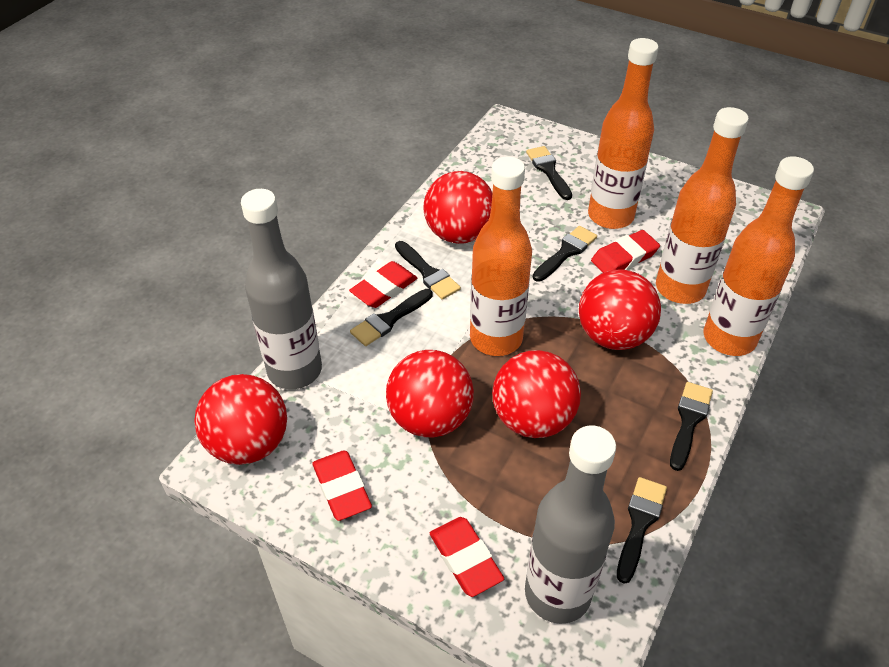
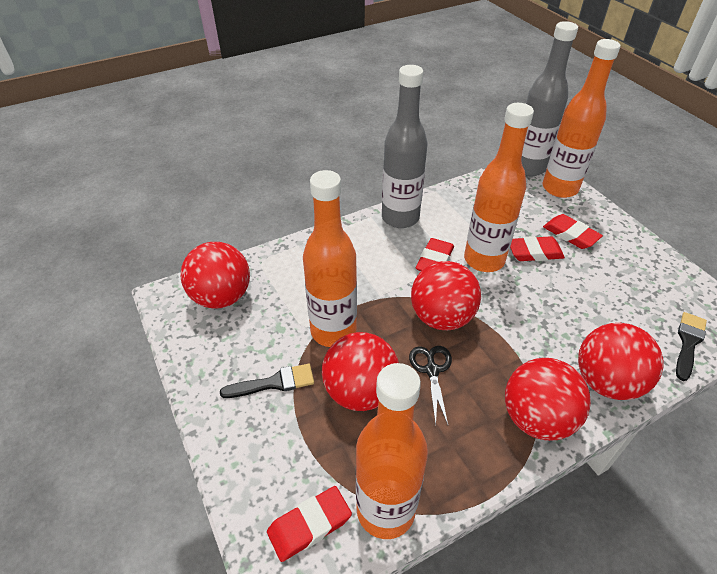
black brush: 6 -> 2
black scissors: 0 -> 1

